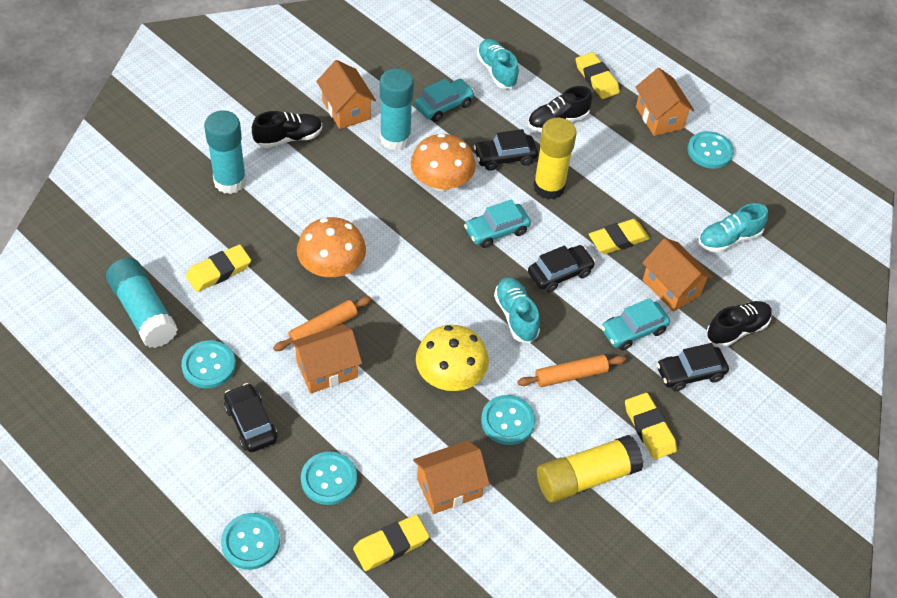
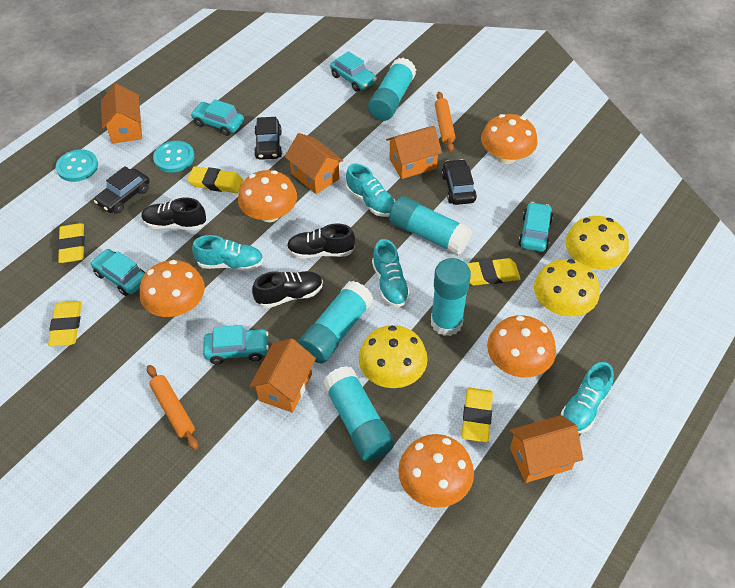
black car: 4 -> 3
orange mushroom: 2 -> 5
turquoise button: 5 -> 2
turquoise car: 3 -> 5
turquoise glue stick: 3 -> 5
turquoise shoe: 3 -> 4
yellow glue stick: 2 -> 0
yellow mushroom: 1 -> 3

